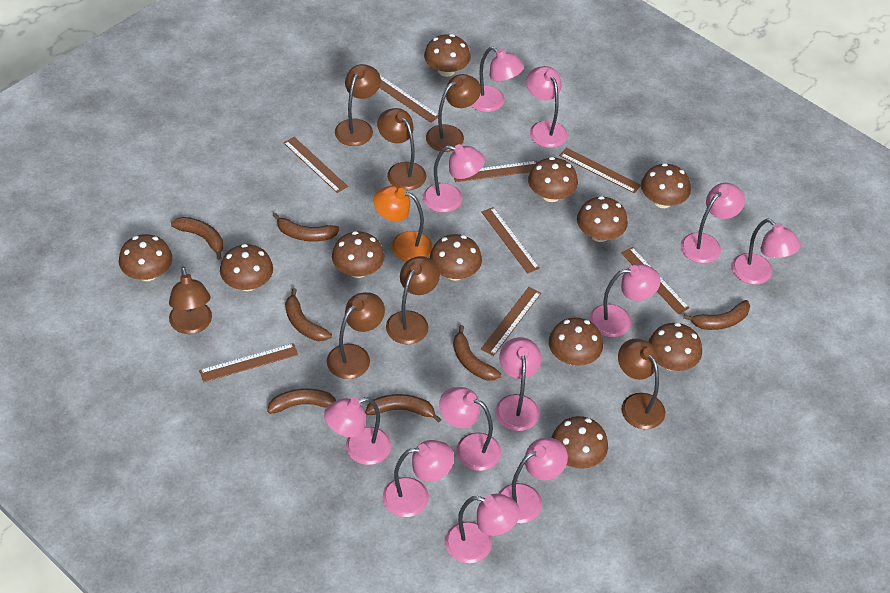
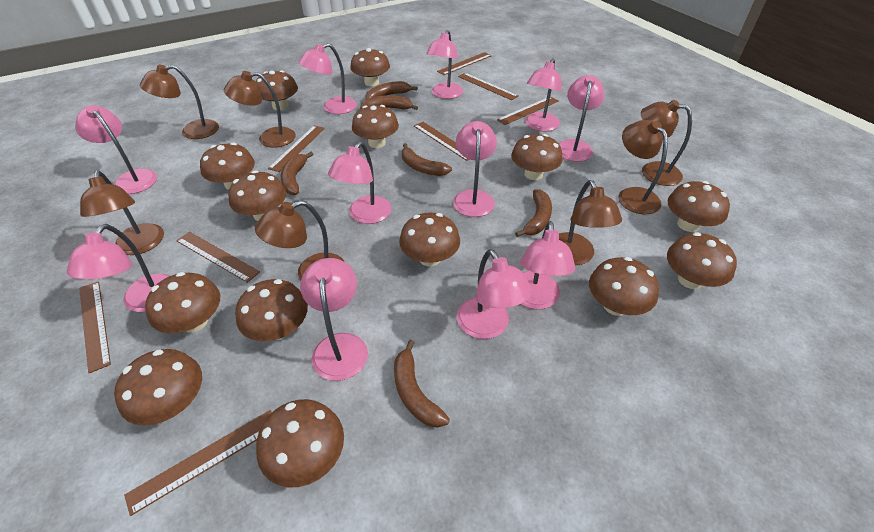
brown banana: 7 -> 6
brown mushroom: 11 -> 14
orange lamp: 1 -> 0
pink lamp: 12 -> 11

